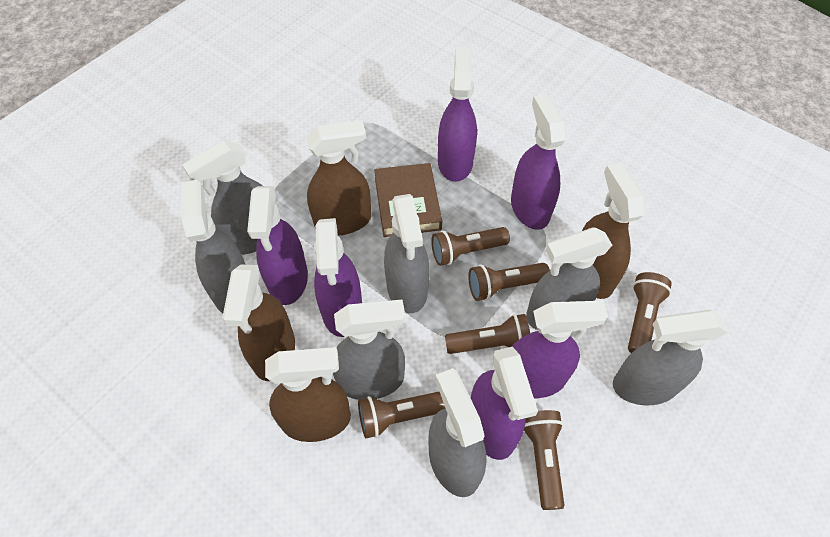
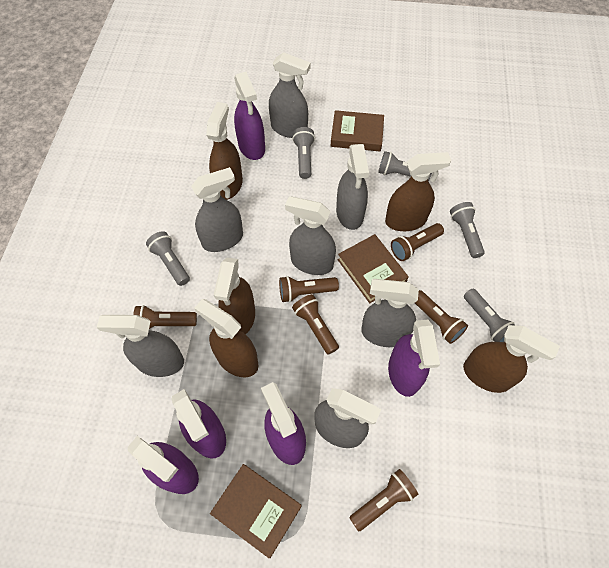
brown book: 1 -> 3
brown spray bottle: 4 -> 5
grey flashlight: 0 -> 5
purple spray bottle: 6 -> 5

